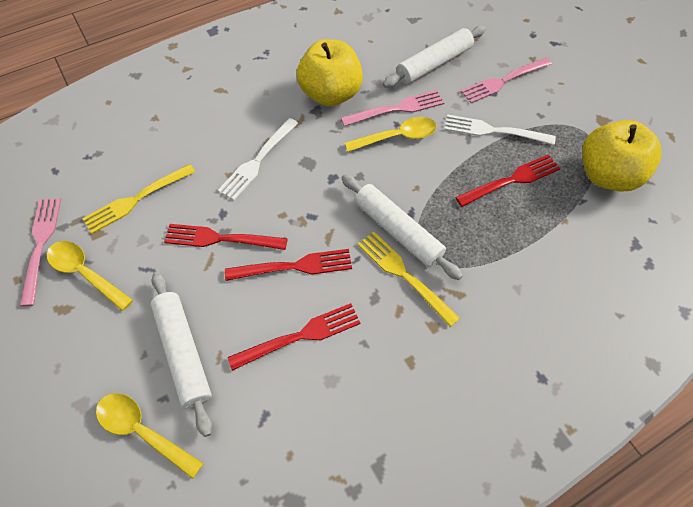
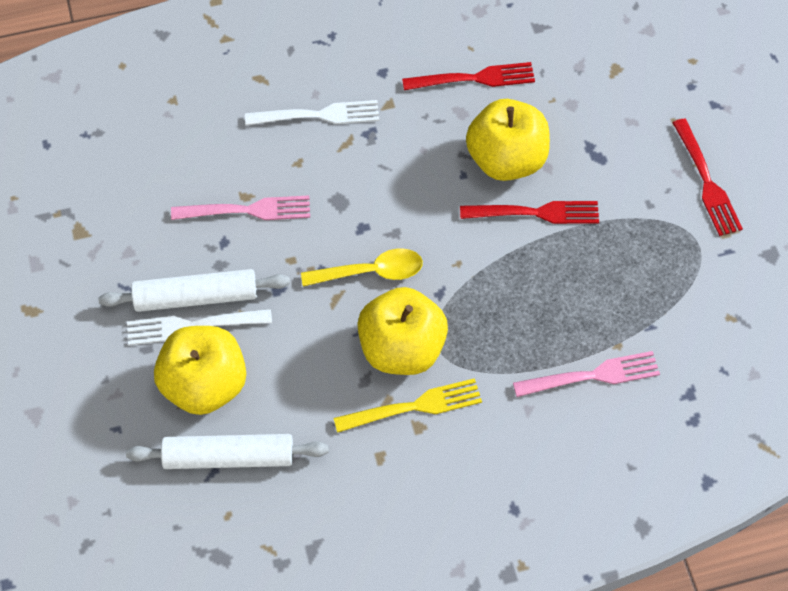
pink fork: 3 -> 2
red fork: 4 -> 3
white rolling pin: 3 -> 2
yellow apple: 2 -> 3
yellow fork: 2 -> 1
yellow spoon: 3 -> 1

